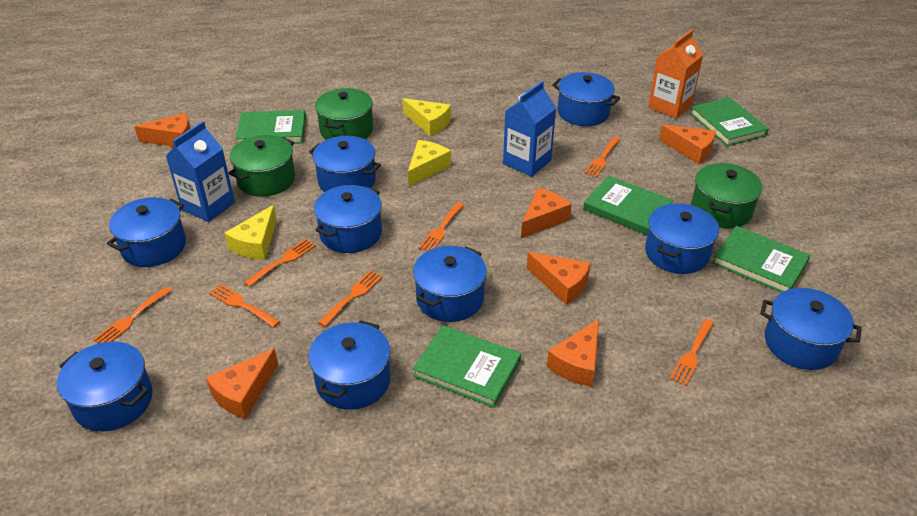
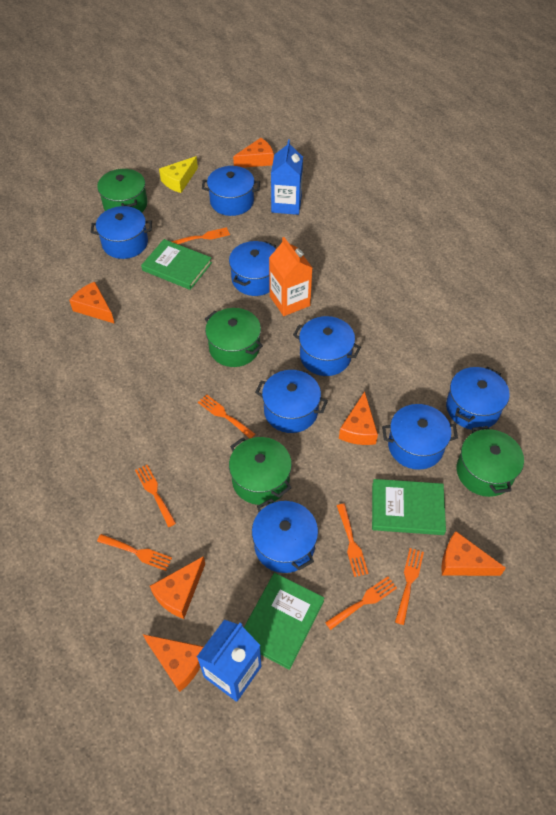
blue pot: 9 -> 8
green book: 5 -> 3
green pot: 3 -> 4
yellow cheese: 3 -> 1

